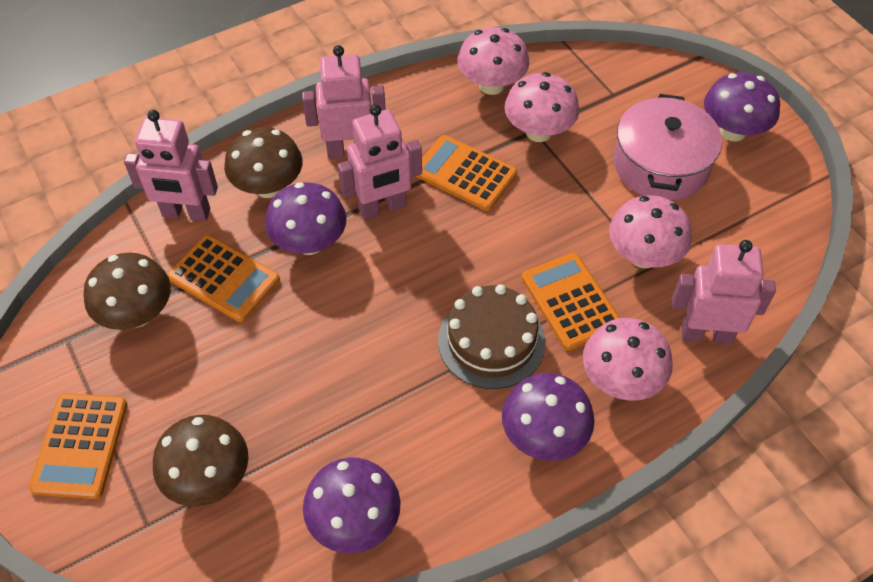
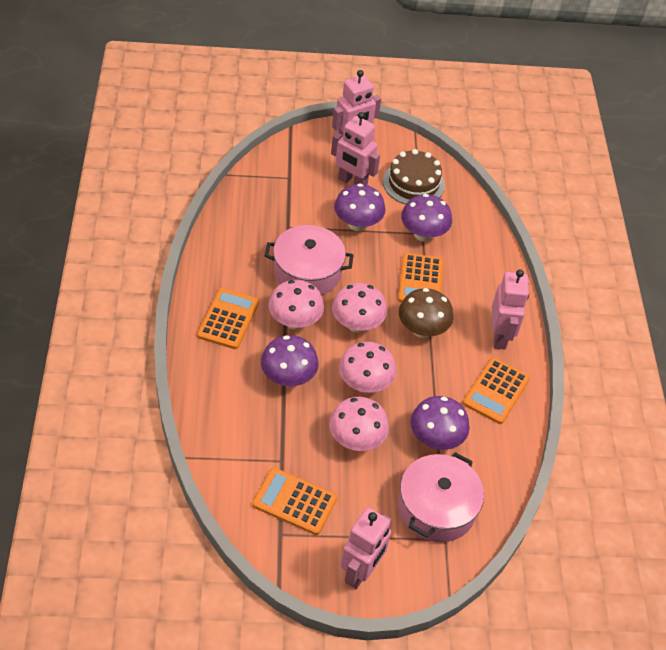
brown mushroom: 3 -> 1
pink pot: 1 -> 2

